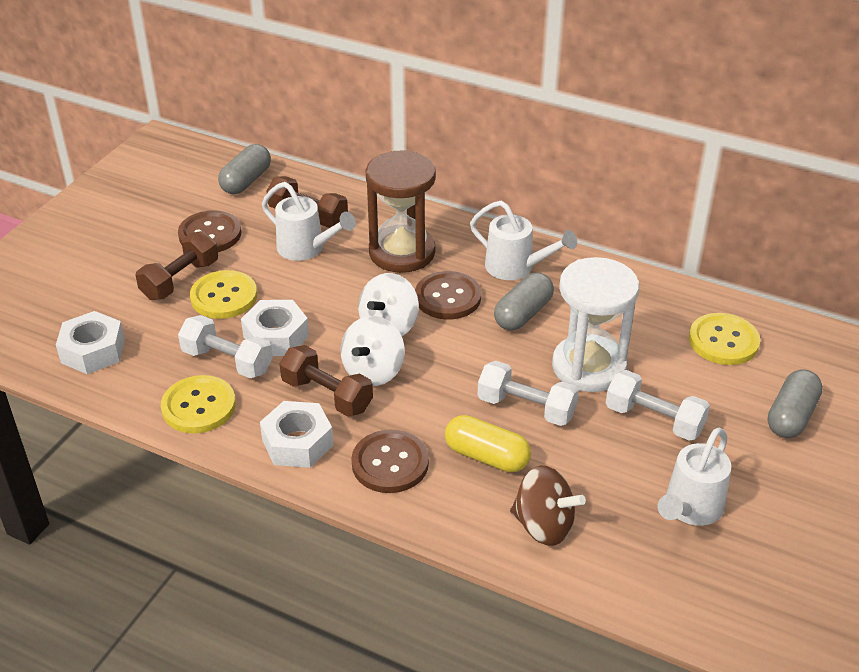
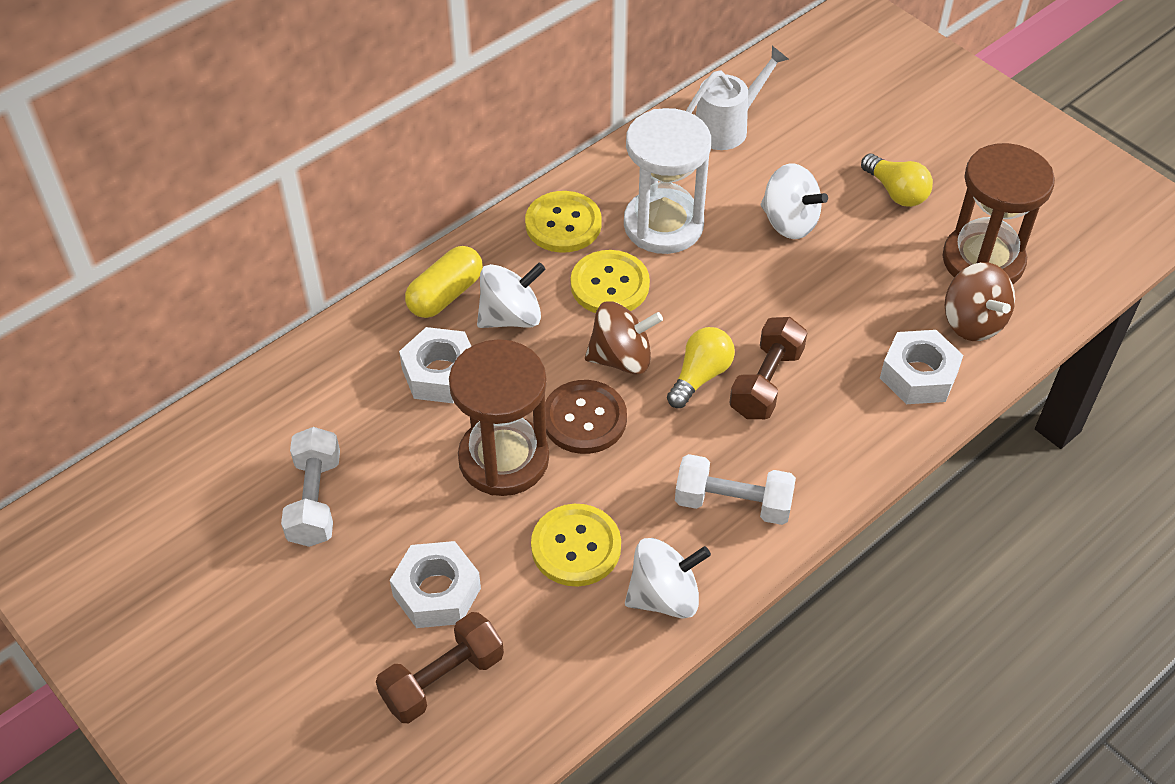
brown button: 3 -> 1
brown dumbbell: 3 -> 2
brown hourglass: 1 -> 2
brown spinning top: 1 -> 2
grey capsule: 3 -> 0
white dumbbell: 3 -> 2
white spinning top: 2 -> 3
white watering can: 3 -> 1
yellow light bulb: 0 -> 2

